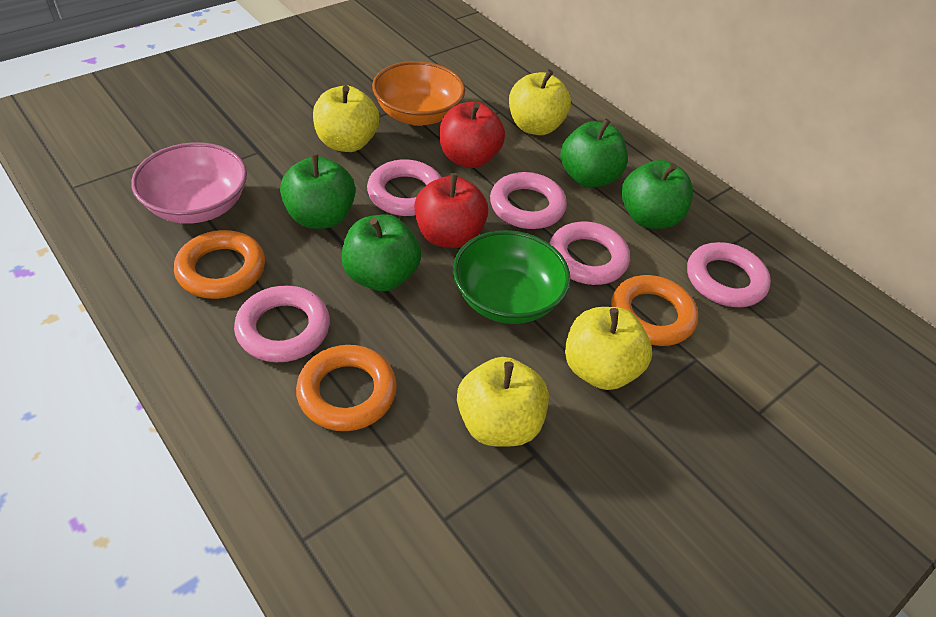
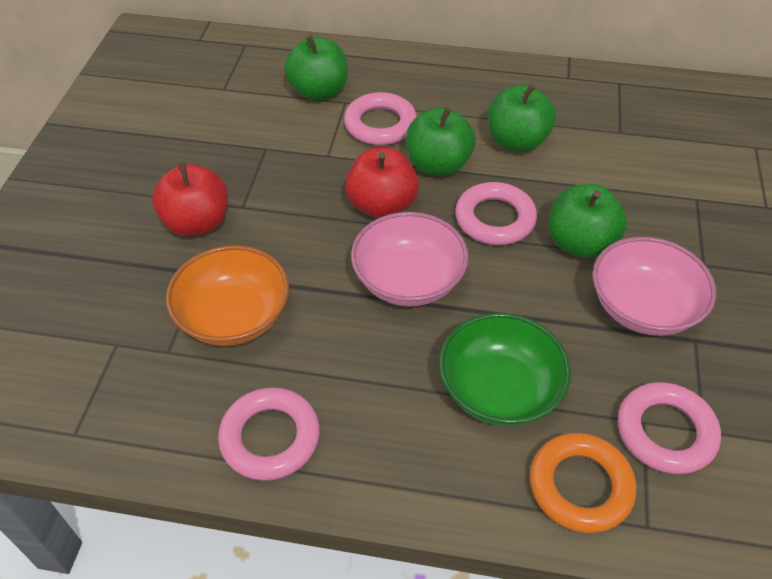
orange ring: 3 -> 1
pink bowl: 1 -> 2
pink ring: 5 -> 4
yellow apple: 4 -> 0

